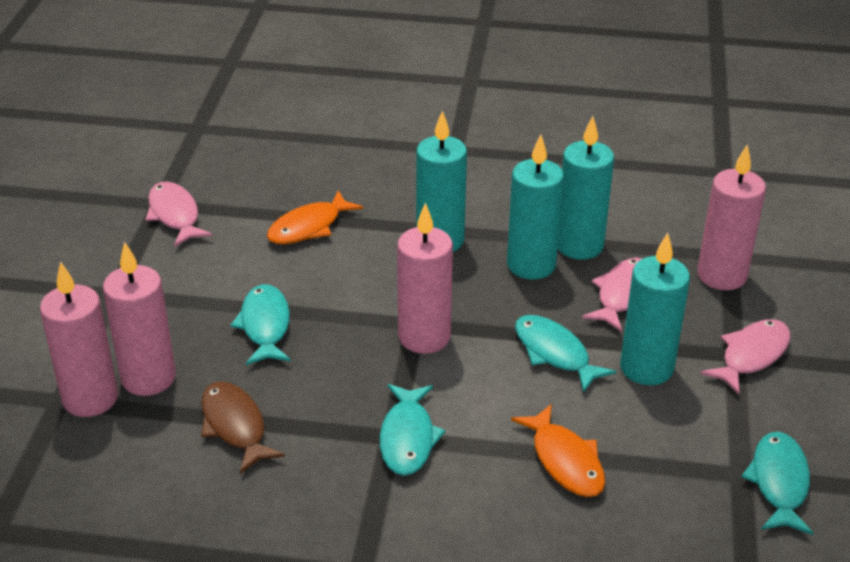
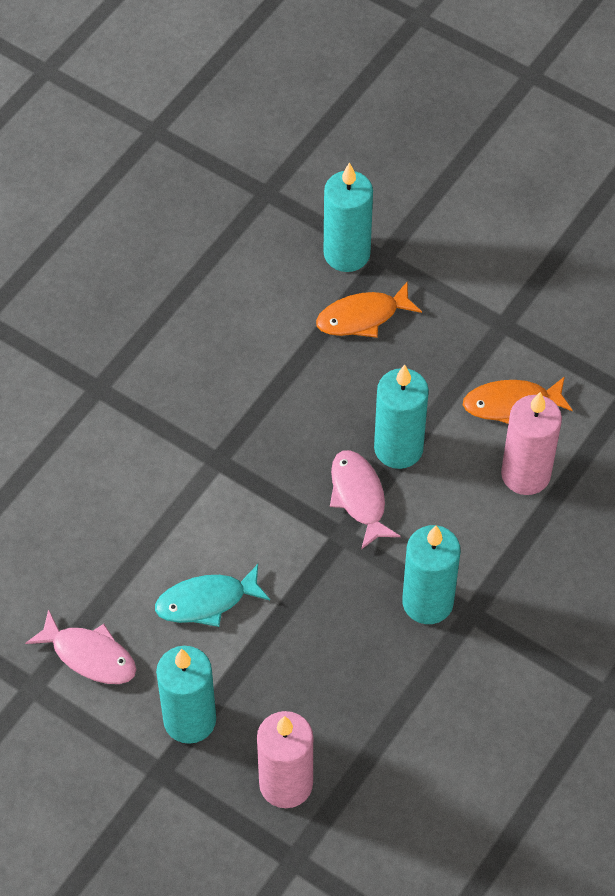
brown fish: 1 -> 0
pink candle: 4 -> 2
pink fish: 3 -> 2
turquoise fish: 4 -> 1

